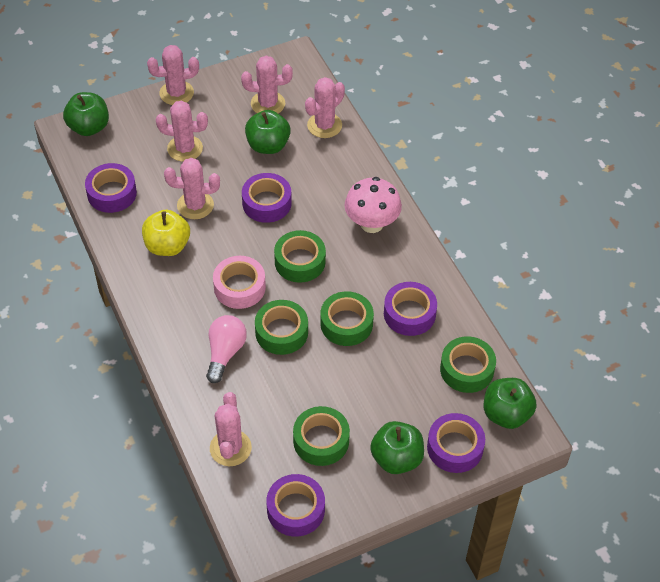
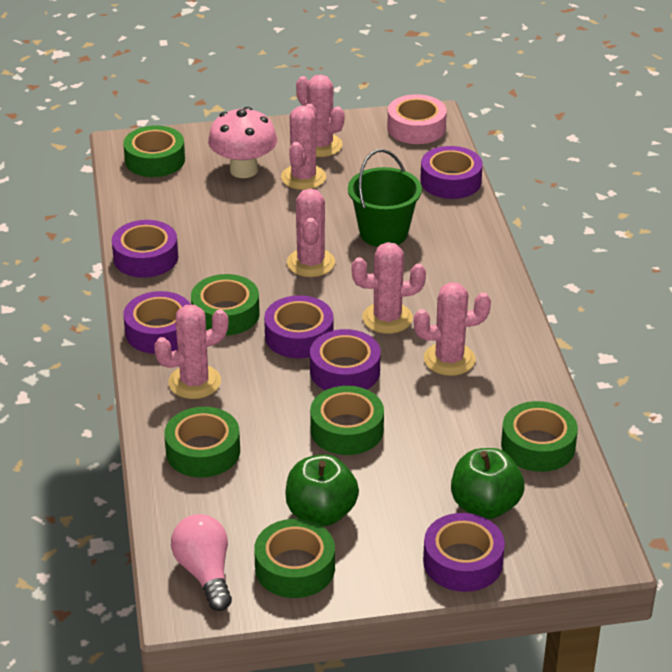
green apple: 4 -> 2
green bucket: 0 -> 1
green tape: 5 -> 6
purple tape: 5 -> 6
yellow apple: 1 -> 0

